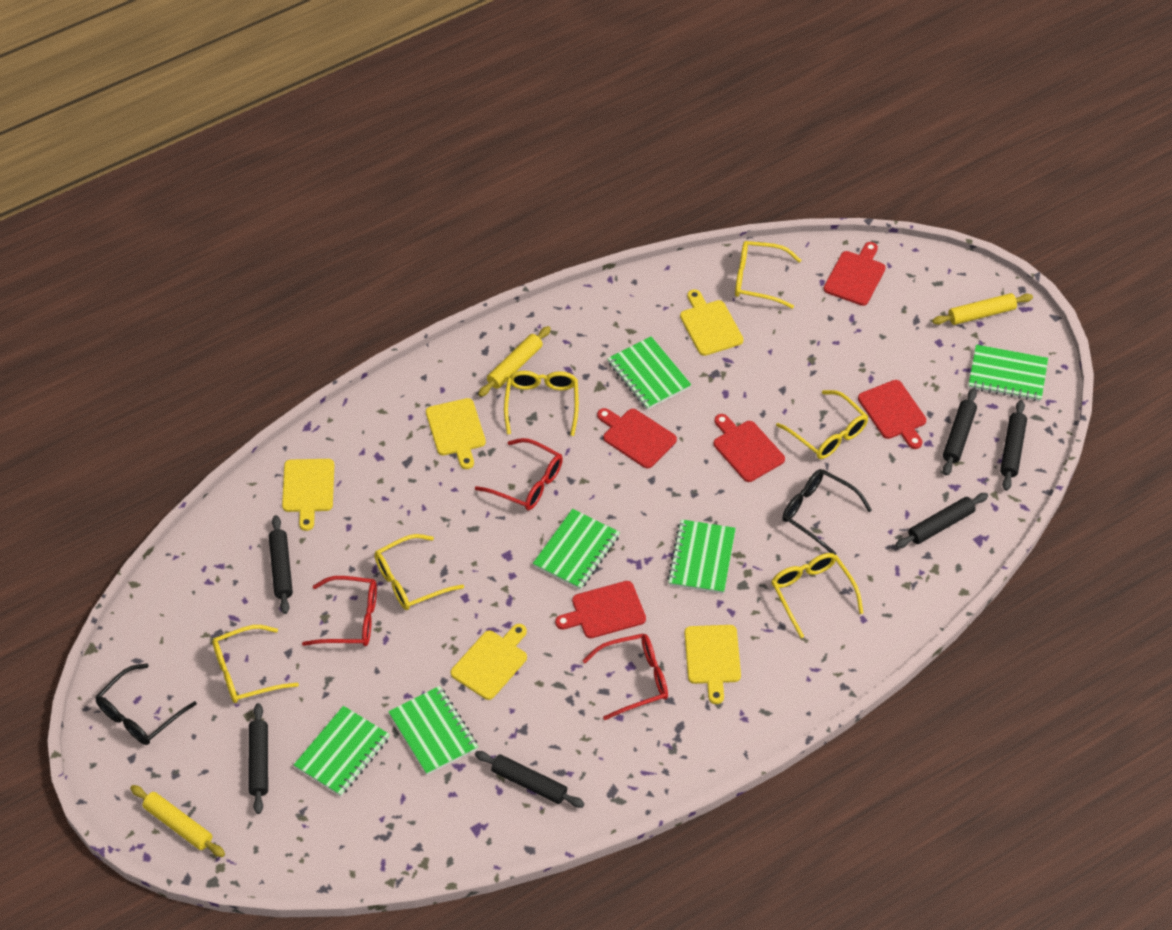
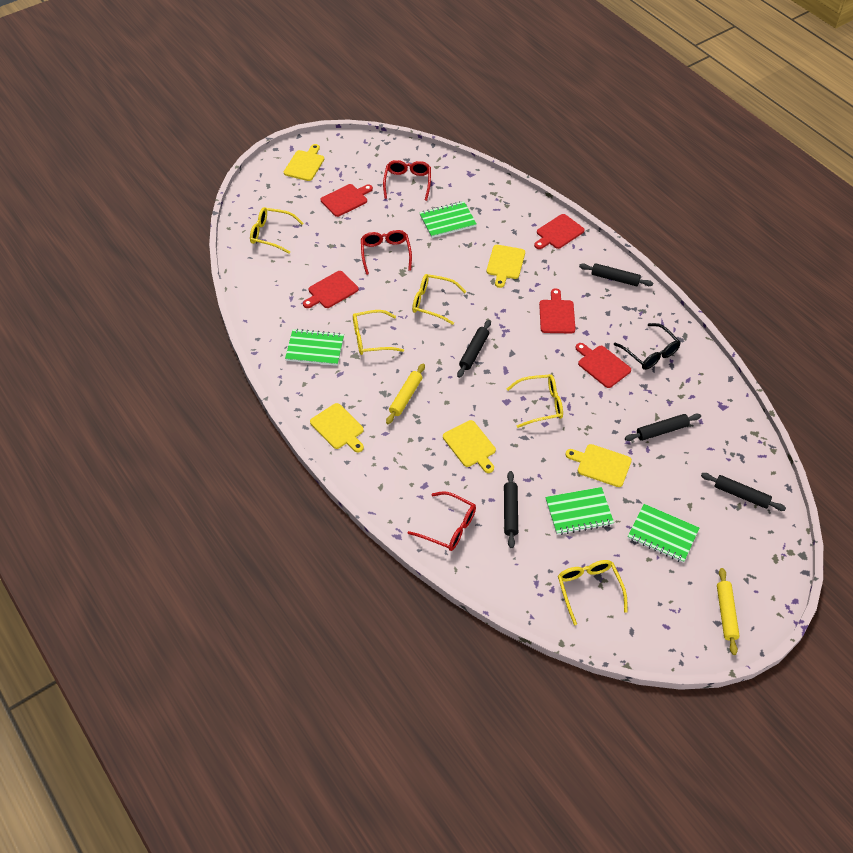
black glasses: 2 -> 1
black rolling pin: 6 -> 5
green notebook: 6 -> 4
yellow glasses: 6 -> 5
yellow rolling pin: 3 -> 2

